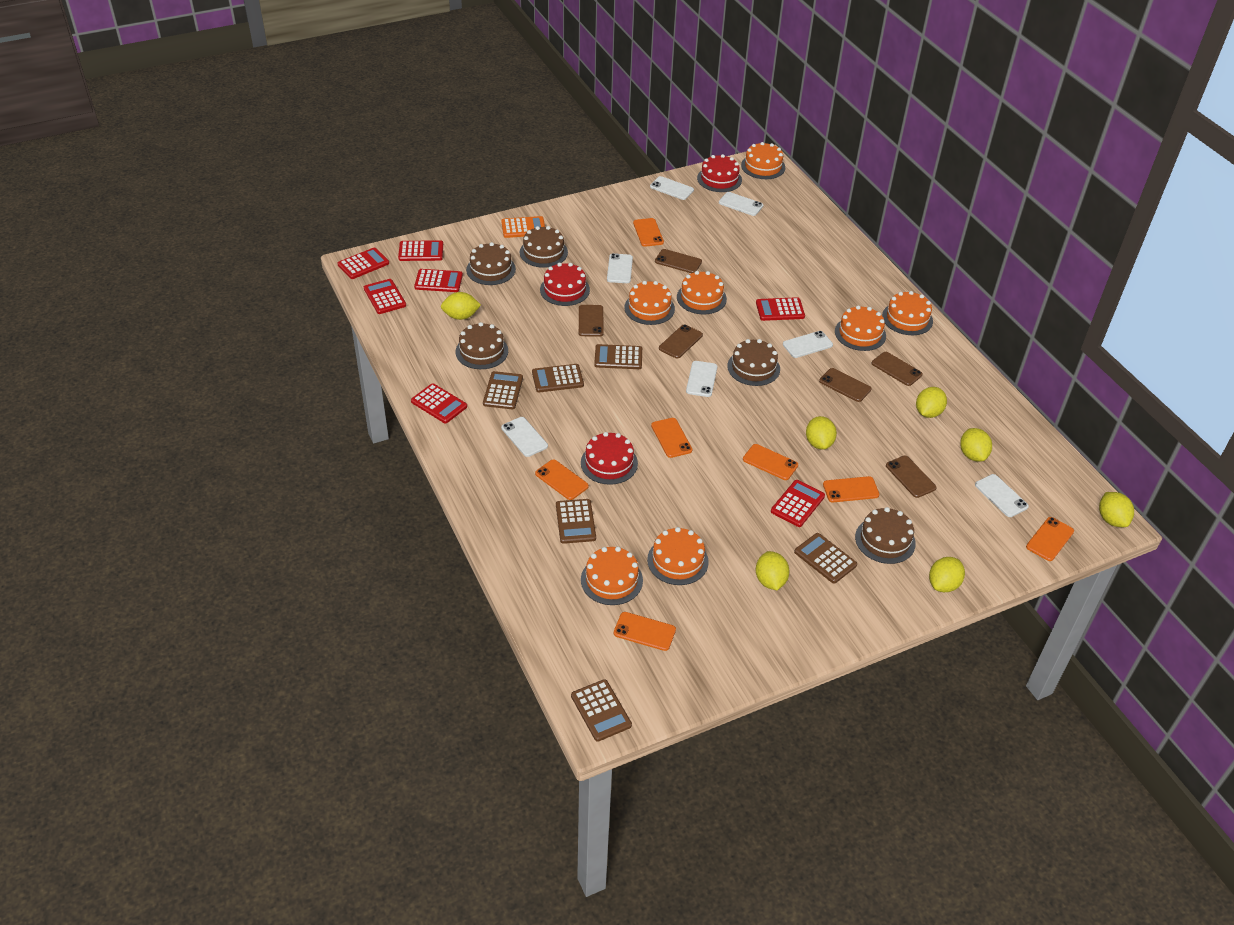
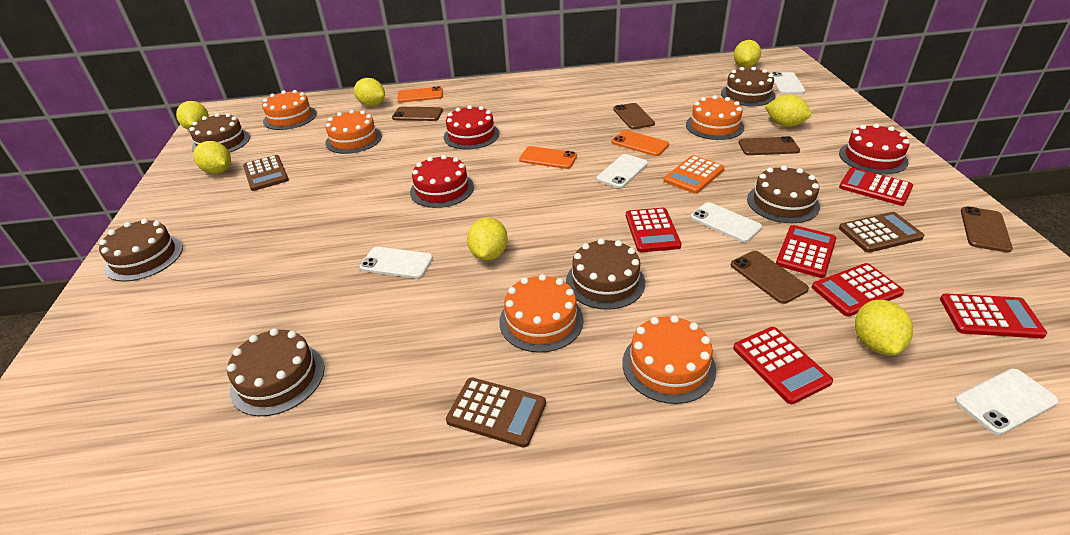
brown cake: 5 -> 6
brown calculator: 6 -> 3
brown phone: 6 -> 5
orange cake: 7 -> 5
orange phone: 7 -> 3
red calculator: 7 -> 6
white phone: 7 -> 5

